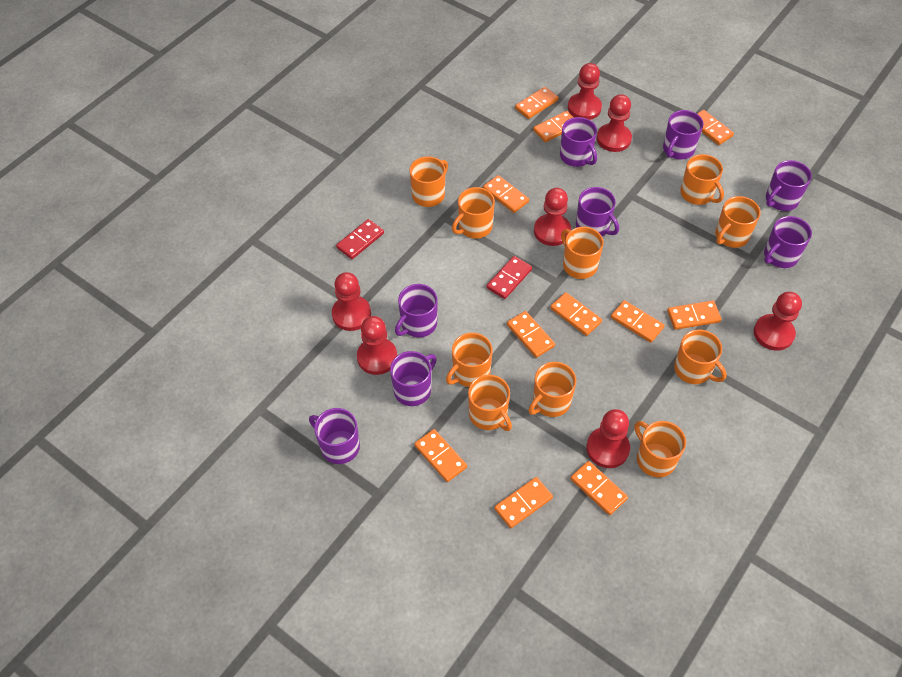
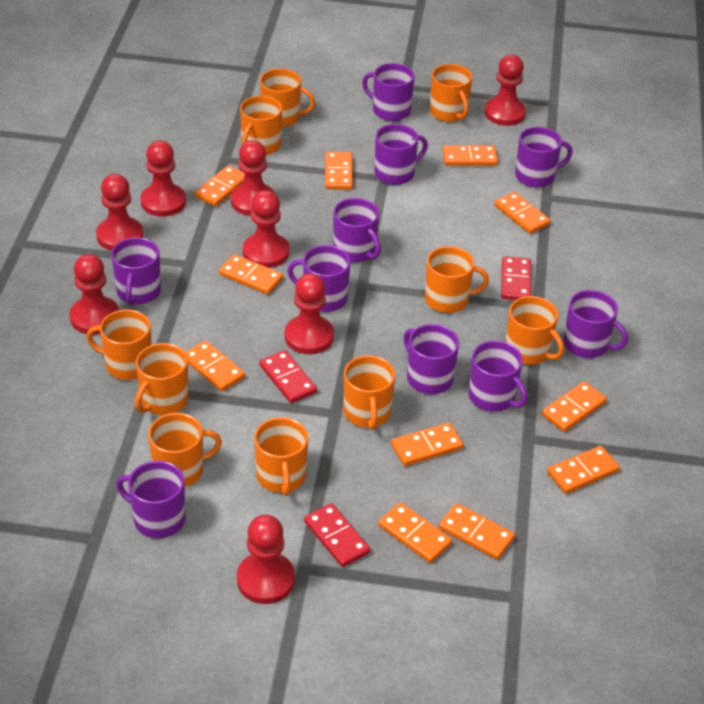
purple mug: 8 -> 10
red domino: 2 -> 3
red pawn: 7 -> 8

